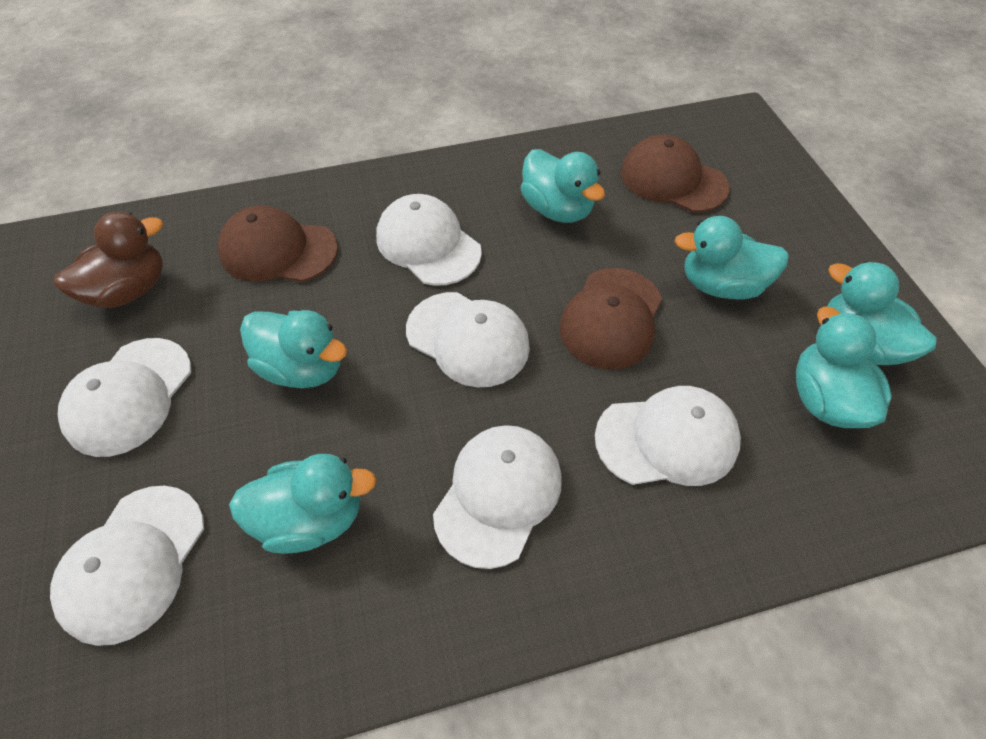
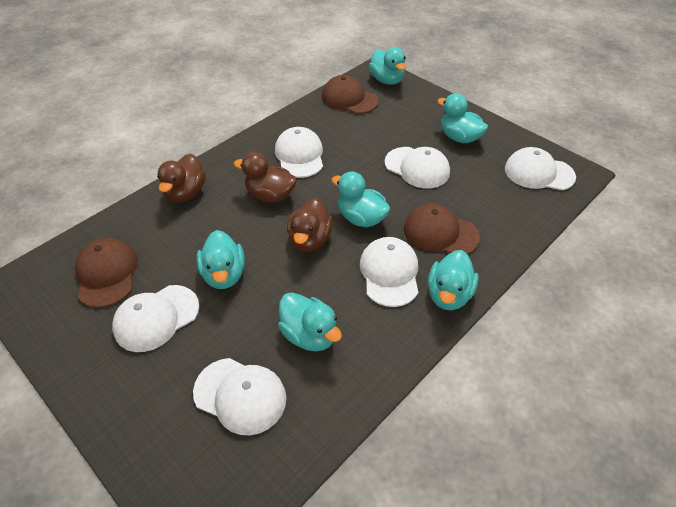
brown duck: 1 -> 3

